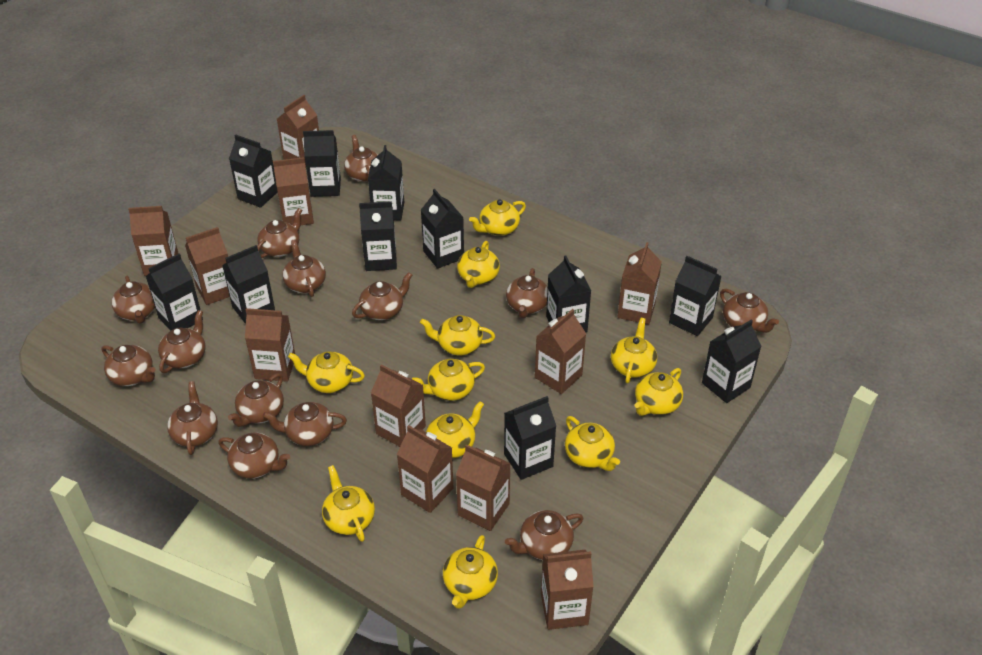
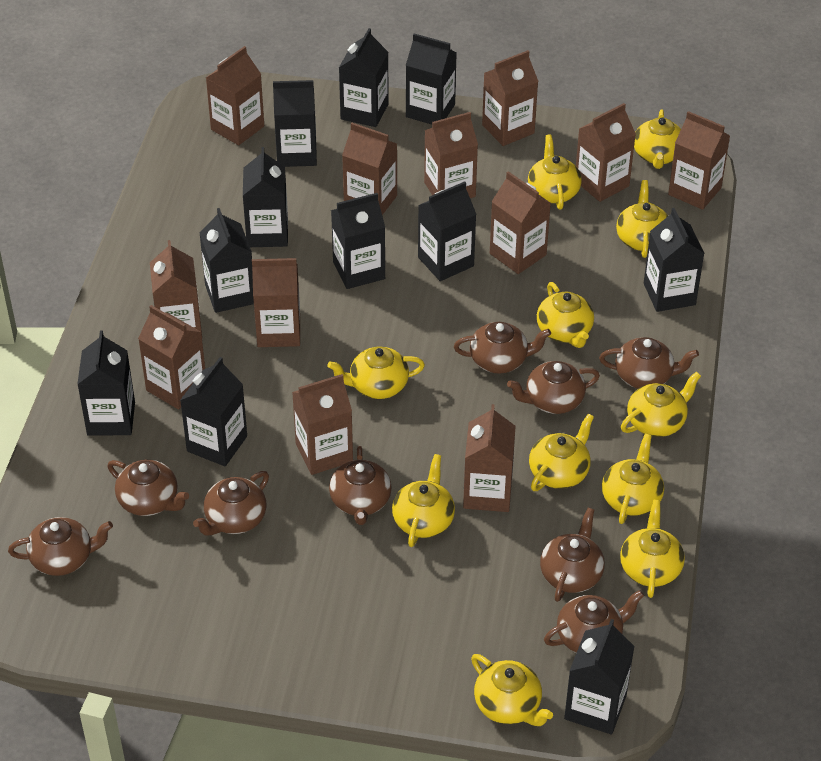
brown carton: 11 -> 12
brown teapot: 14 -> 9

